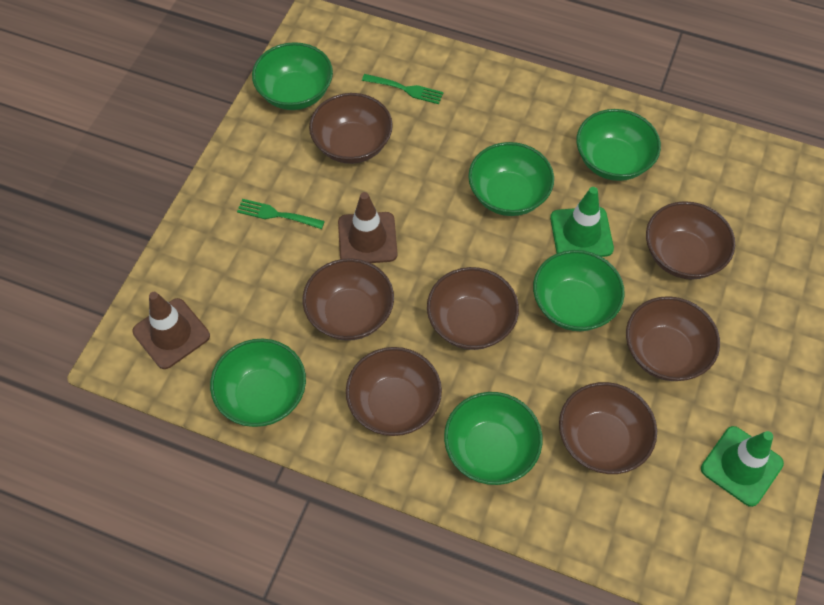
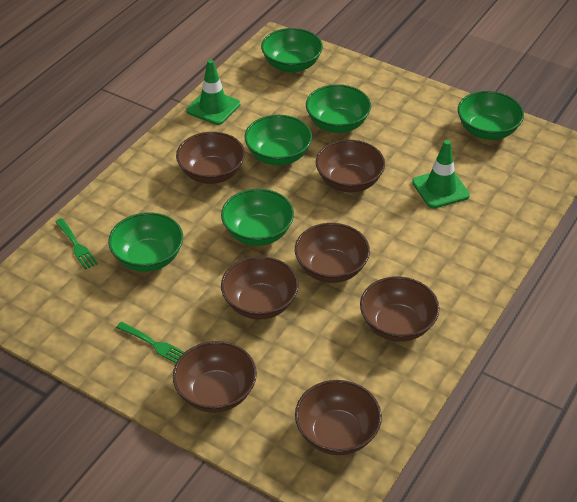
brown traffic cone: 2 -> 0

